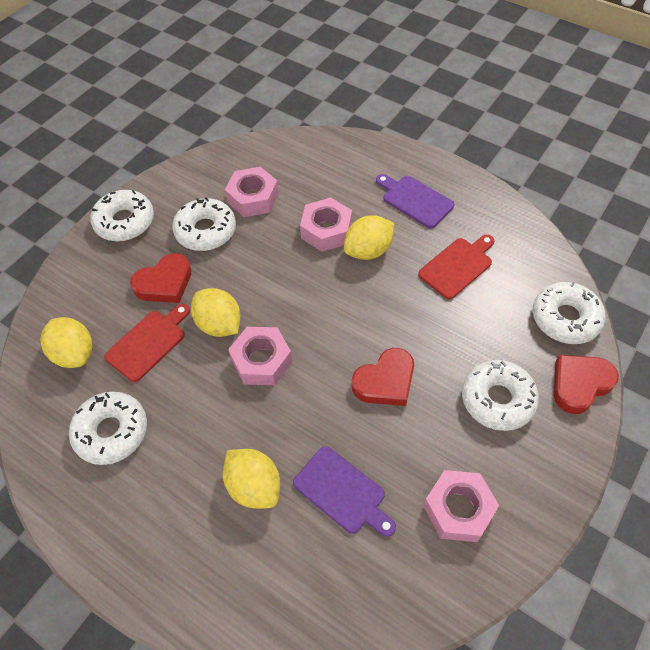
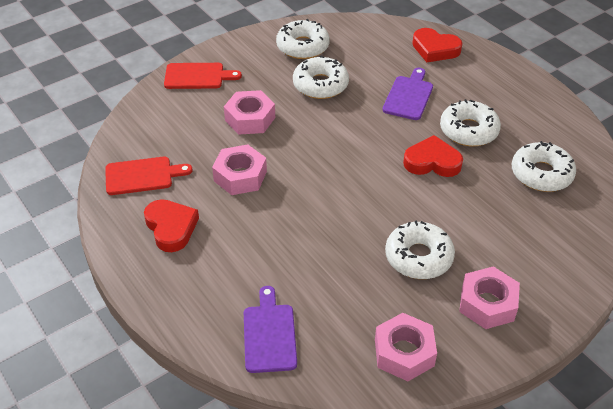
yellow lemon: 4 -> 0

